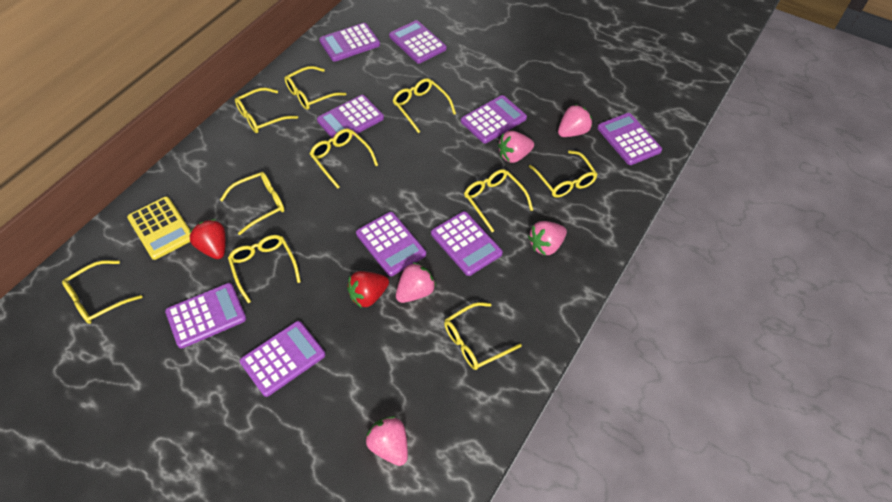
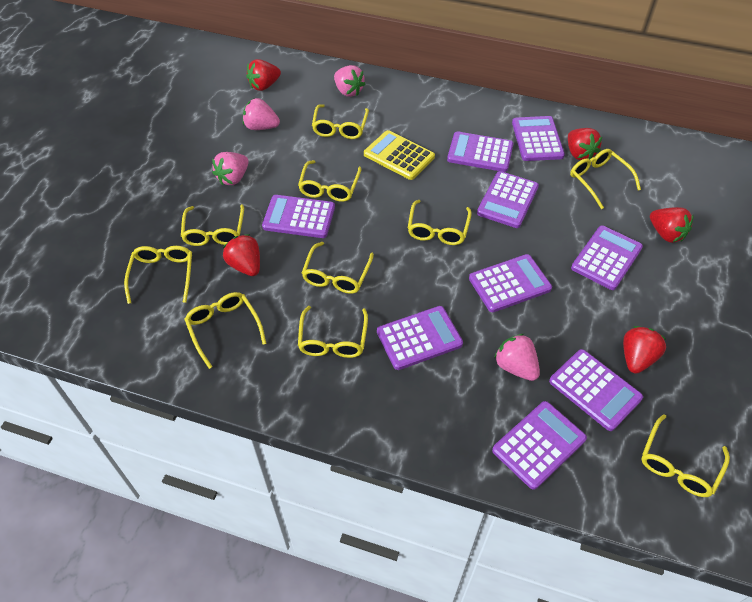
pink strawberry: 5 -> 4
red strawberry: 2 -> 5

